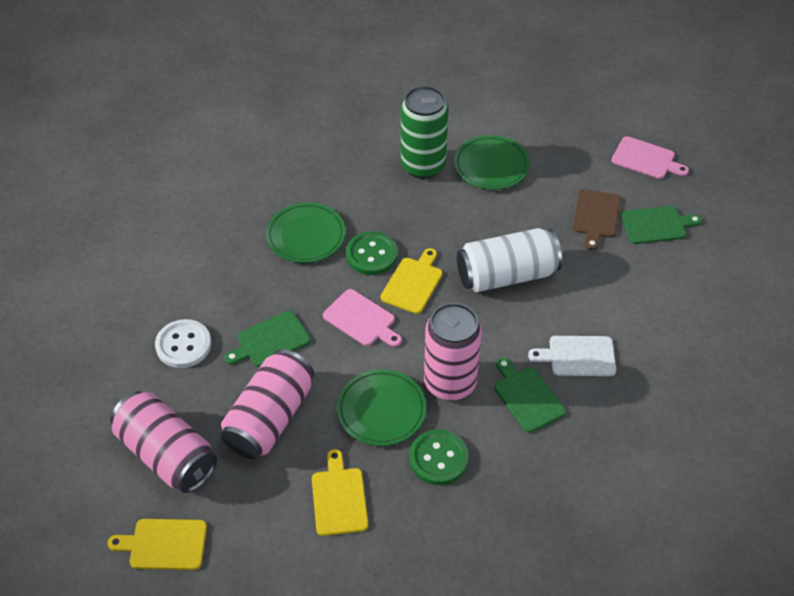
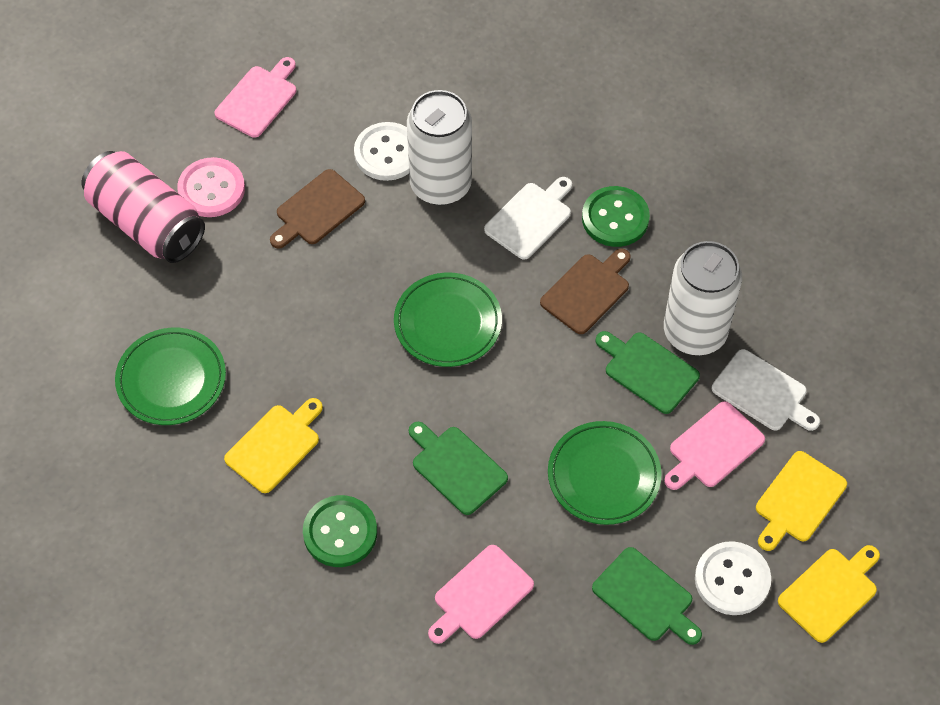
brown cutting board: 1 -> 2
green can: 1 -> 0
pink button: 0 -> 1
pink can: 3 -> 1
pink cutting board: 2 -> 3
white button: 1 -> 2
white can: 1 -> 2
white cutting board: 1 -> 2

